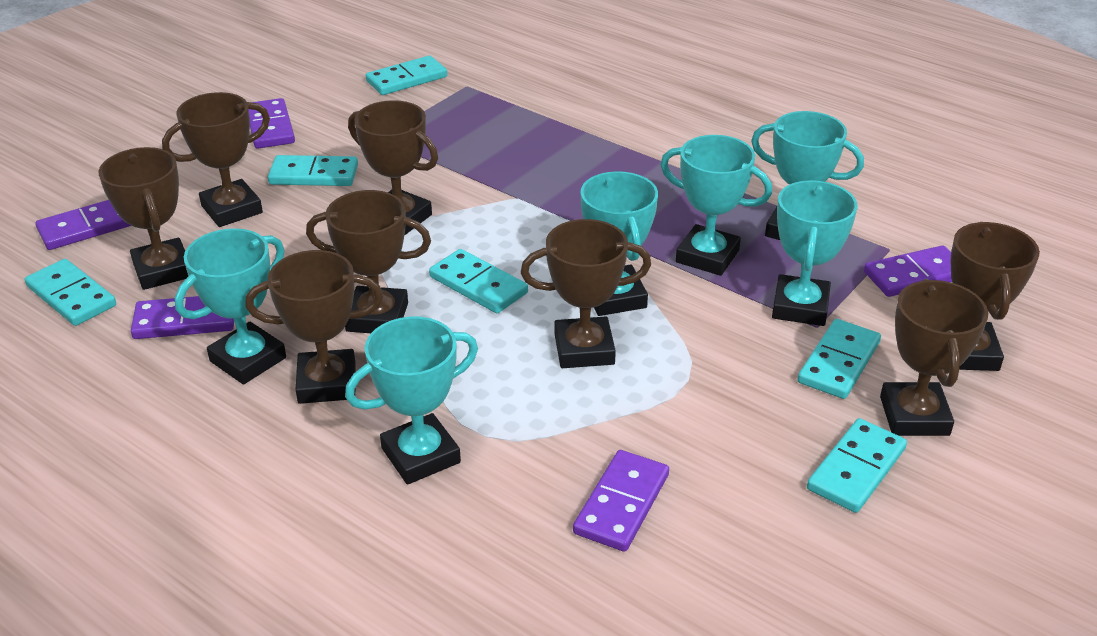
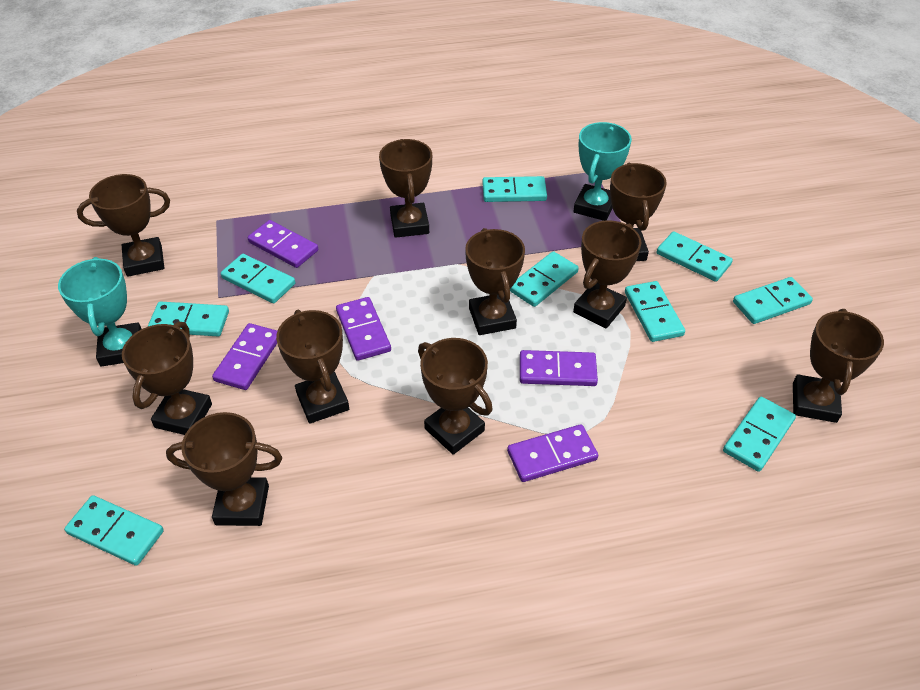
brown trophy: 8 -> 10
turquoise domino: 6 -> 9
turquoise trophy: 6 -> 2

